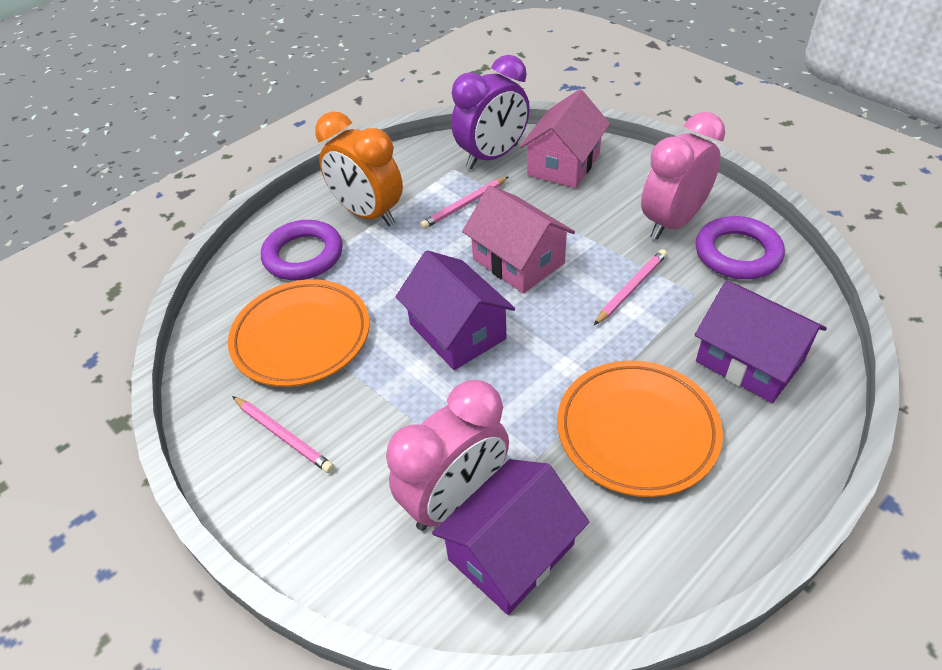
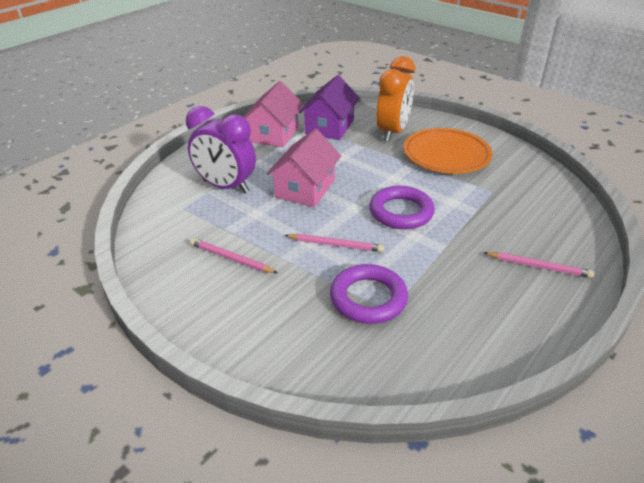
orange plate: 2 -> 1
pink clock: 2 -> 0
purple house: 3 -> 1

